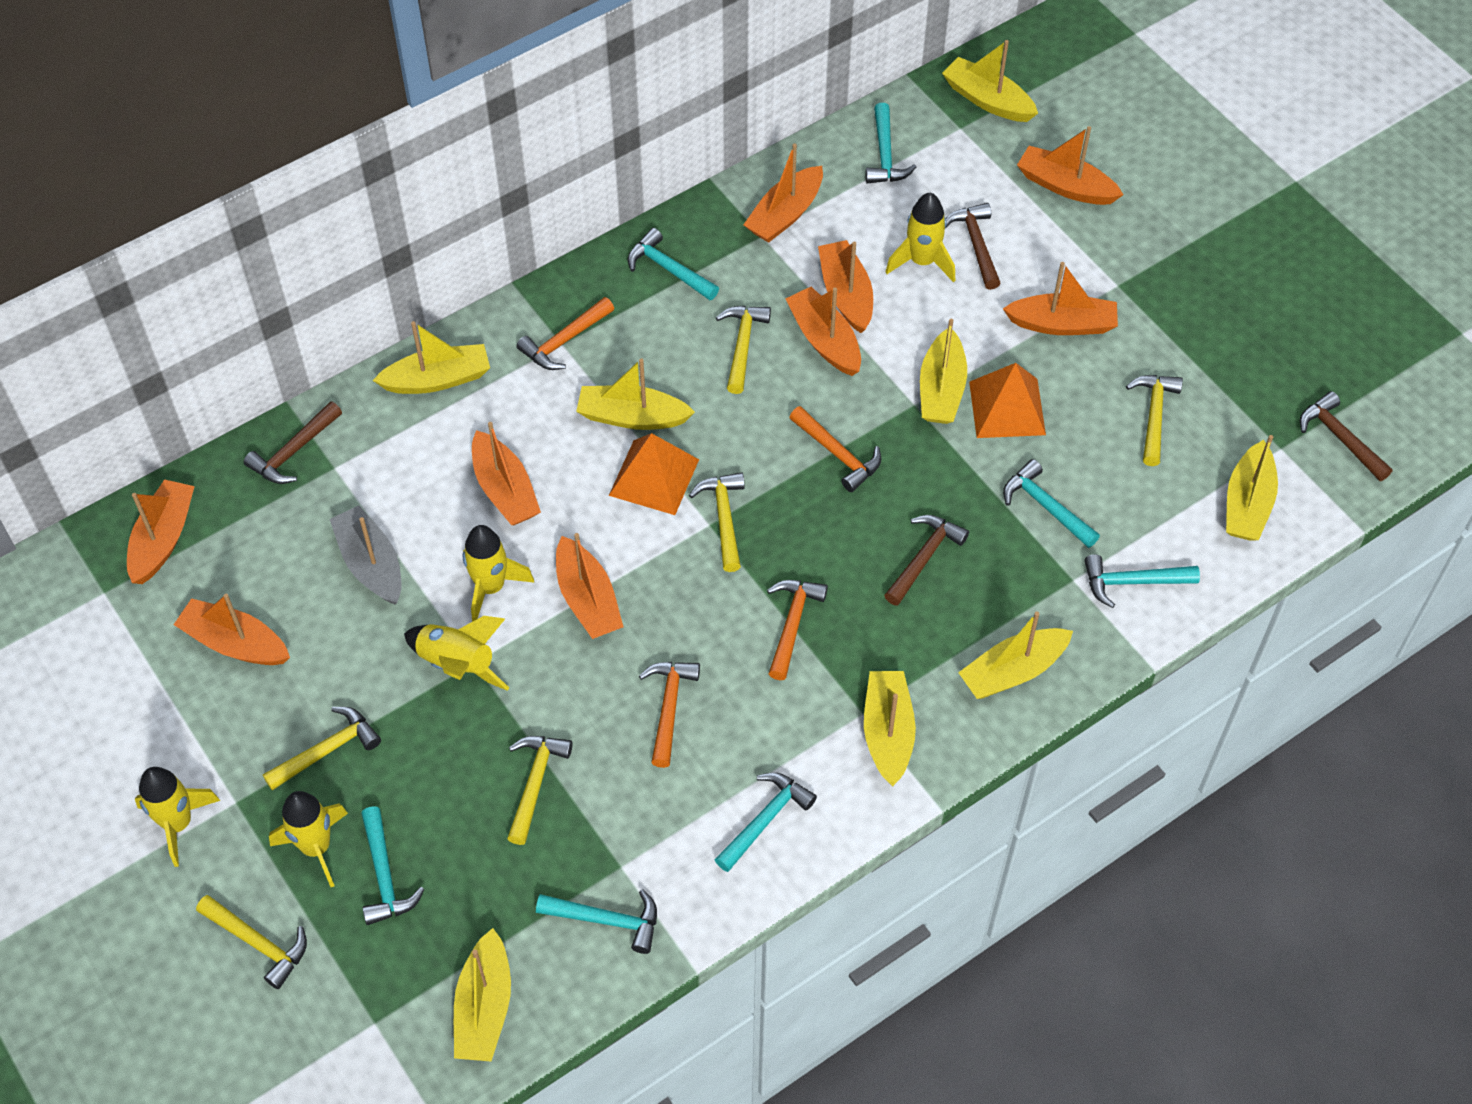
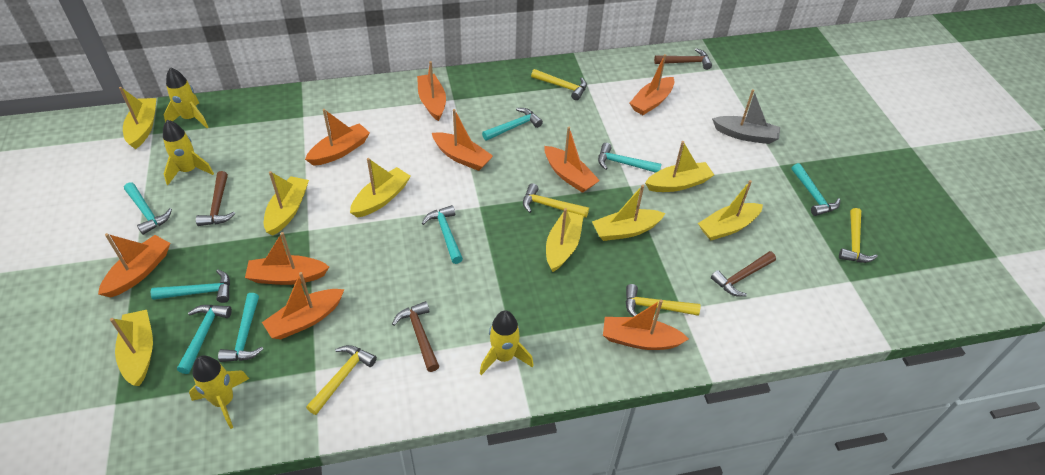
orange hammer: 4 -> 0
orange pyramid: 2 -> 0
turquoise hammer: 7 -> 8
yellow hammer: 6 -> 5
yellow rocket: 5 -> 4

